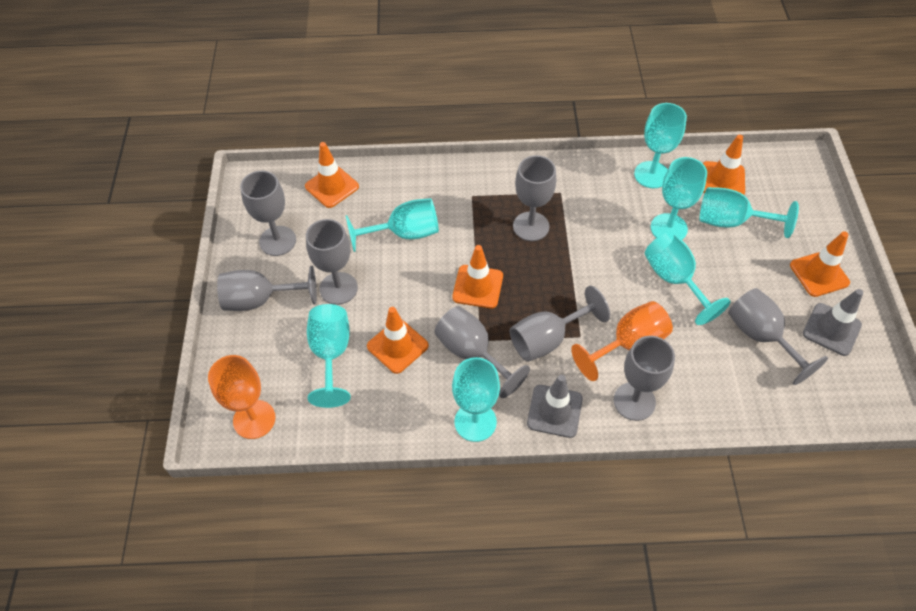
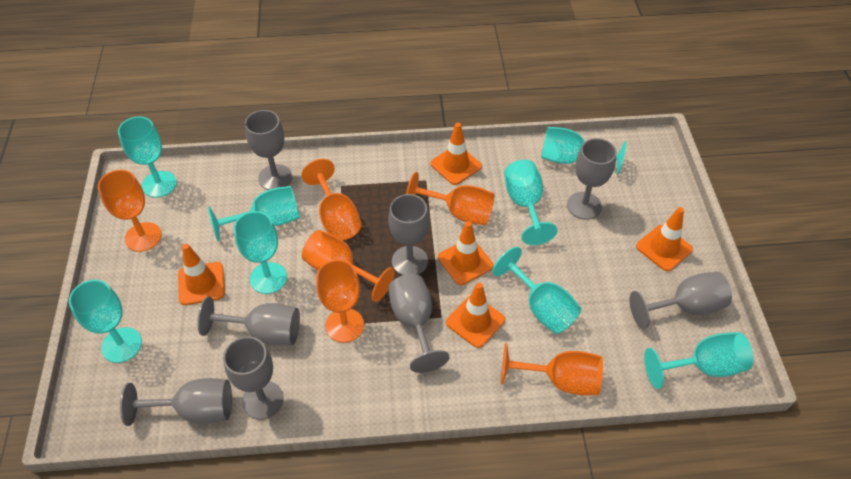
grey traffic cone: 2 -> 0
orange goblet: 2 -> 6
turquoise goblet: 7 -> 8

